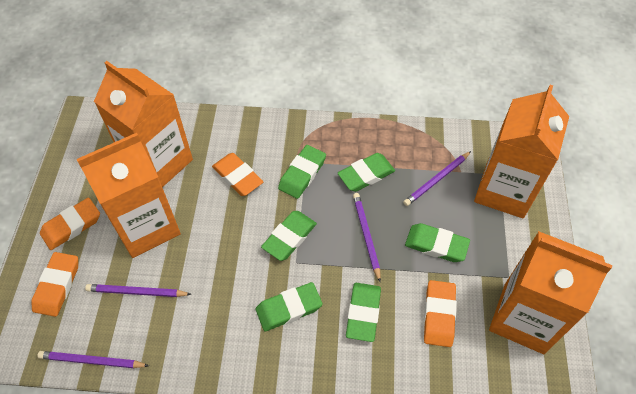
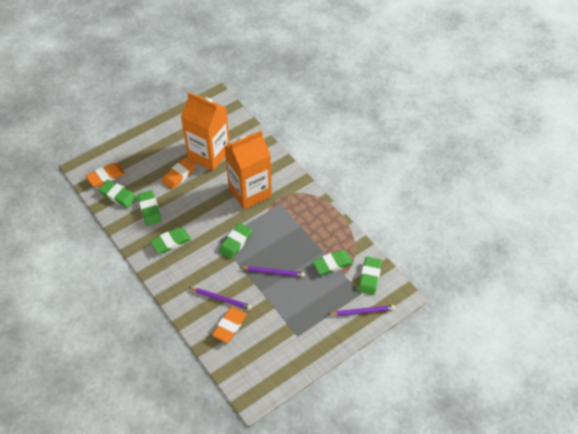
orange carton: 4 -> 2
orange eraser: 4 -> 3
purple pencil: 4 -> 3

